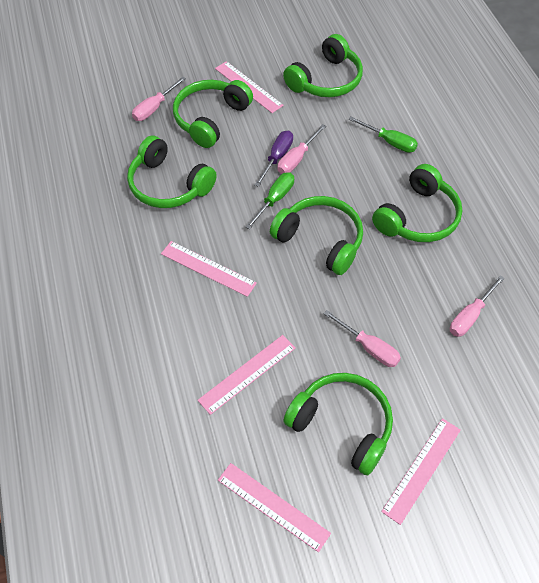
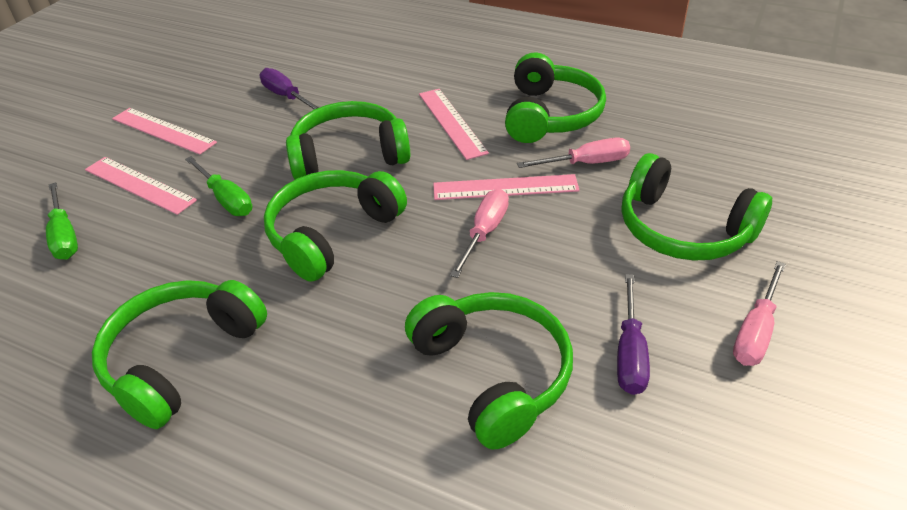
pink ruler: 5 -> 4
pink screwdriver: 4 -> 3
purple screwdriver: 1 -> 2

